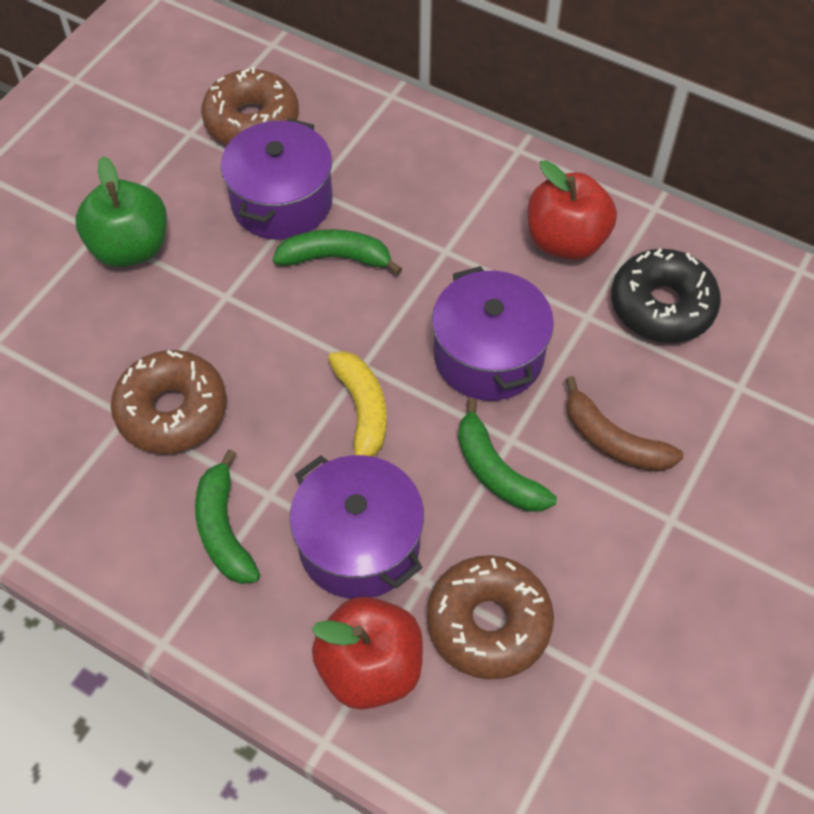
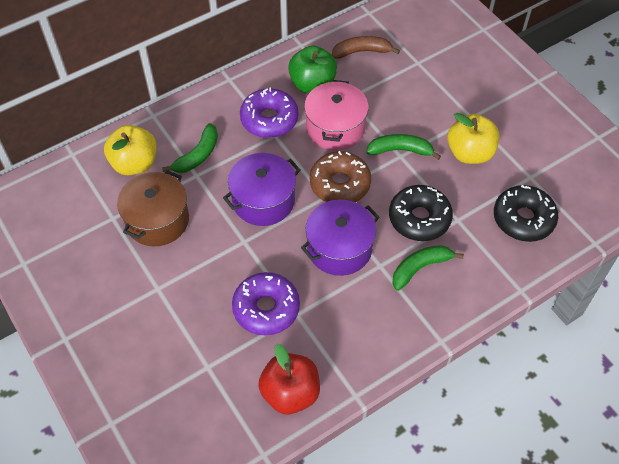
black donut: 1 -> 2
brown donut: 3 -> 1
brown pot: 0 -> 1
pink pot: 0 -> 1
purple donut: 0 -> 2
purple pot: 3 -> 2
red apple: 2 -> 1
yellow apple: 0 -> 2
yellow banana: 1 -> 0

